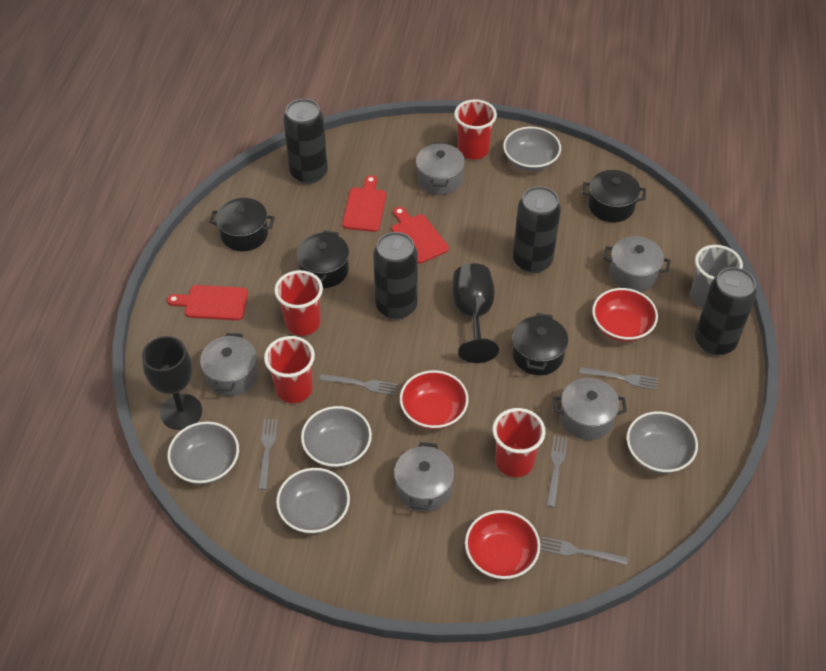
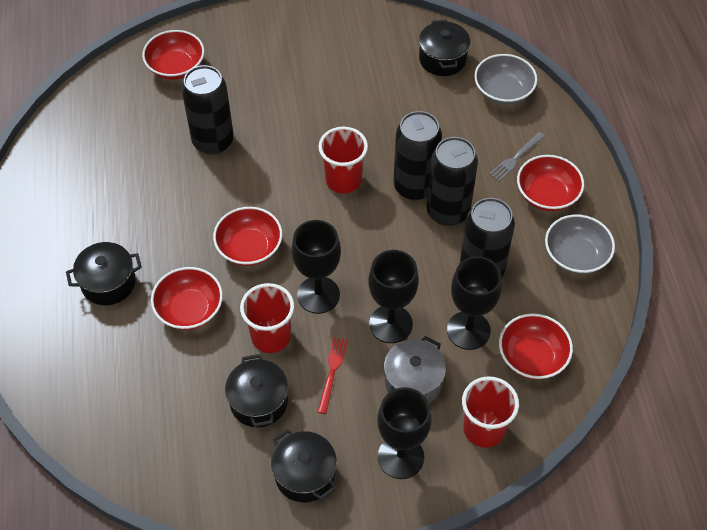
black goblet: 2 -> 4
grey bowl: 5 -> 2
grey cup: 1 -> 0
grey fork: 5 -> 1
grey pot: 5 -> 1
red bowl: 3 -> 5
red cup: 4 -> 3
red cutting board: 3 -> 0
red fork: 0 -> 1

